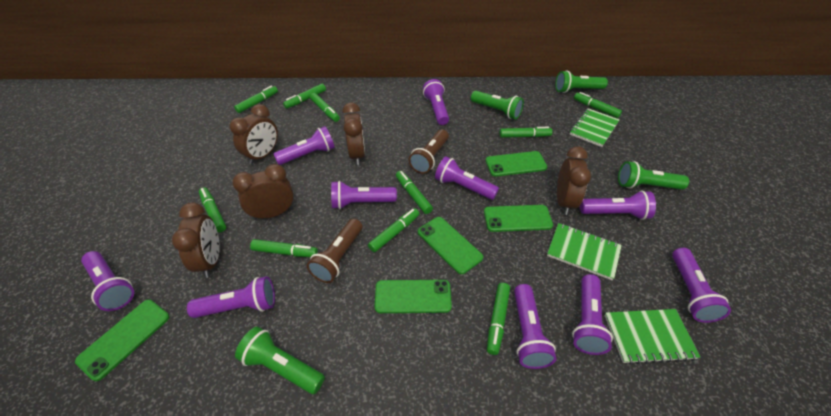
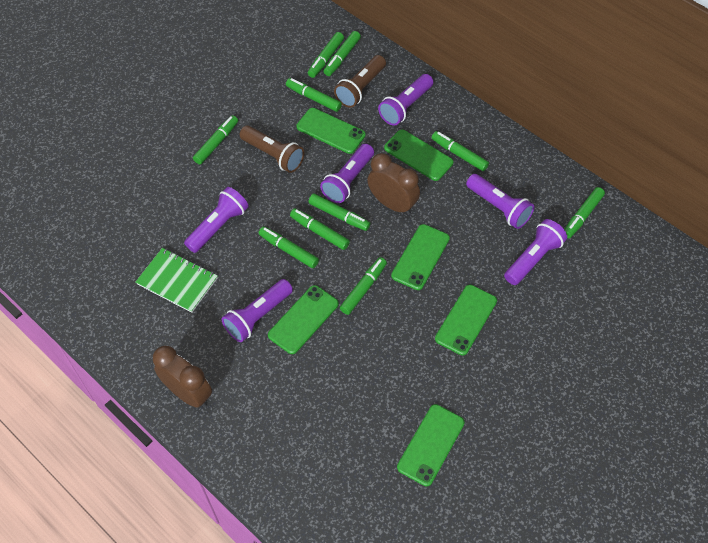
brown clock: 5 -> 2
green flashlight: 4 -> 0
green notebook: 3 -> 1
green phone: 5 -> 6
purple flashlight: 10 -> 6

